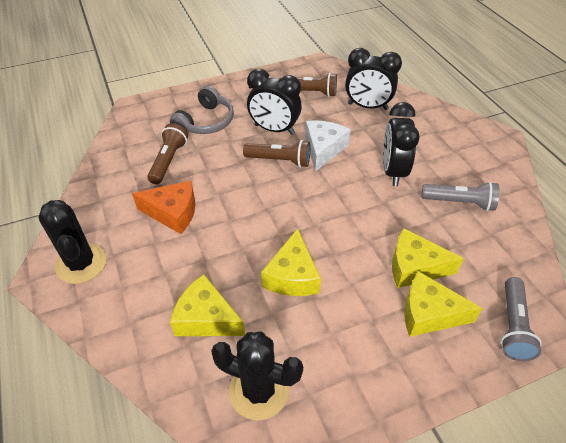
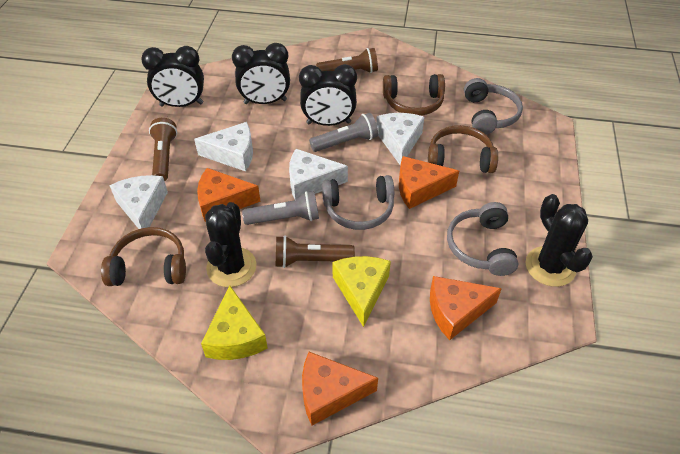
brown headphones: 0 -> 3
grey headphones: 1 -> 3
orange cheese: 1 -> 4
white cheese: 1 -> 4
yellow cheese: 4 -> 2

